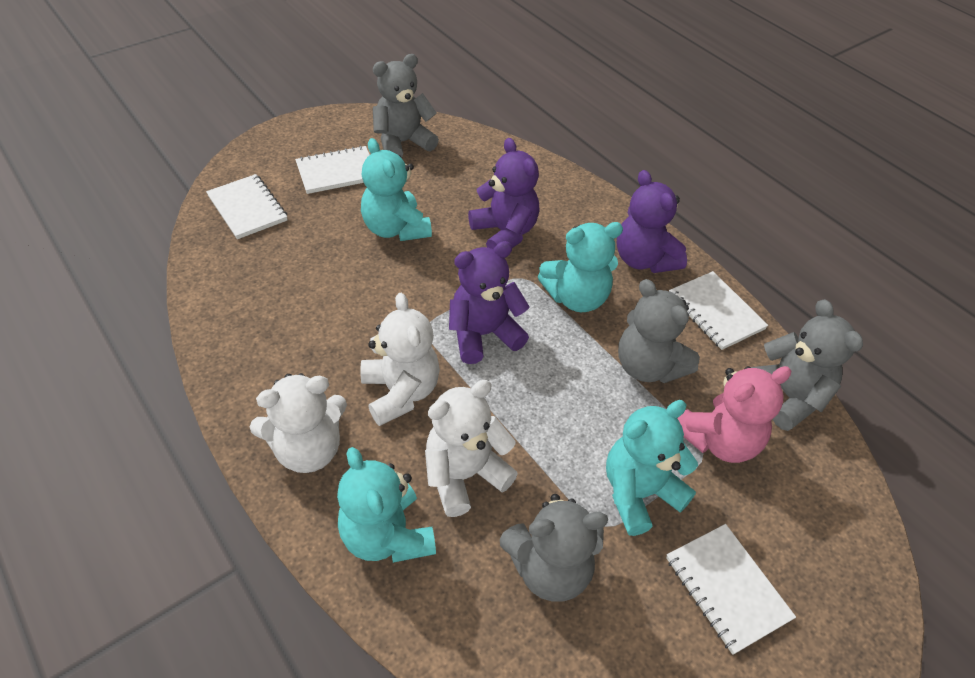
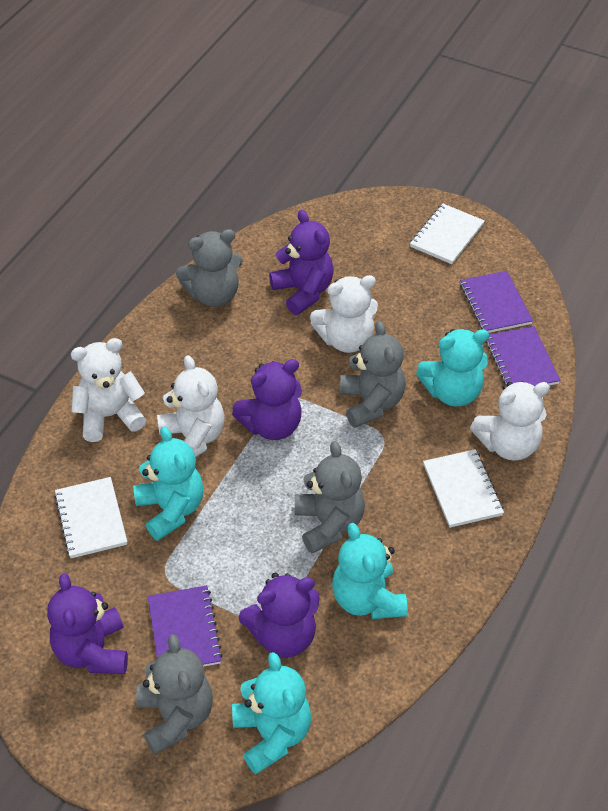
pink teddy bear: 1 -> 0
purple notebook: 0 -> 3
purple teddy bear: 3 -> 4
white notebook: 4 -> 3
white teddy bear: 3 -> 4

